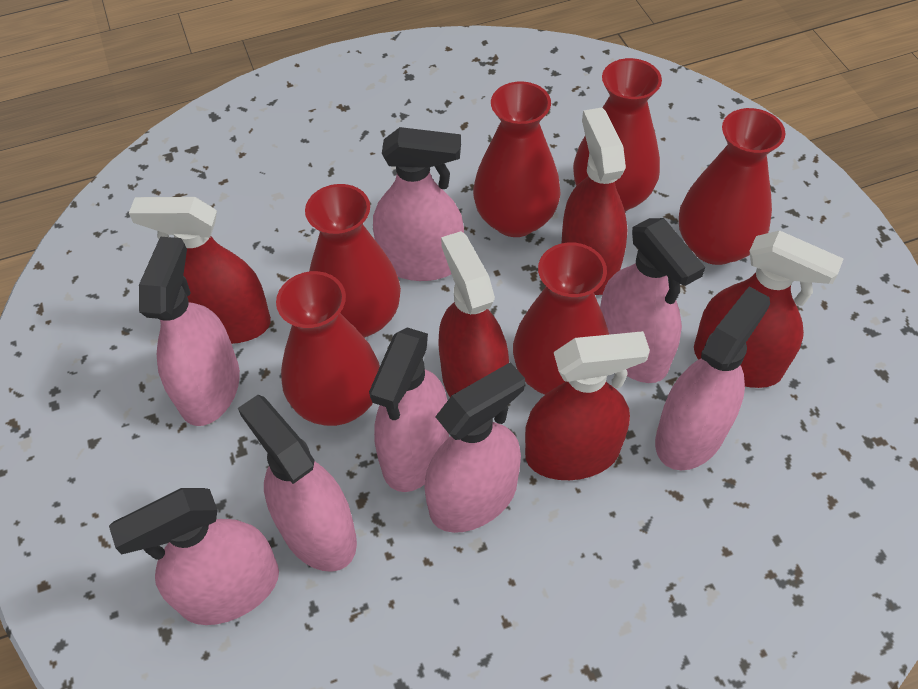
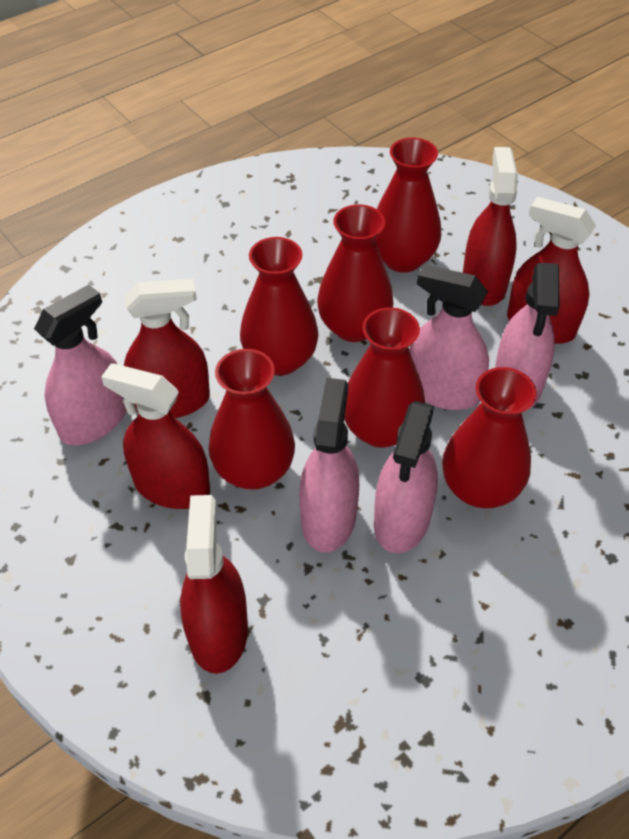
pink spray bottle: 8 -> 5

